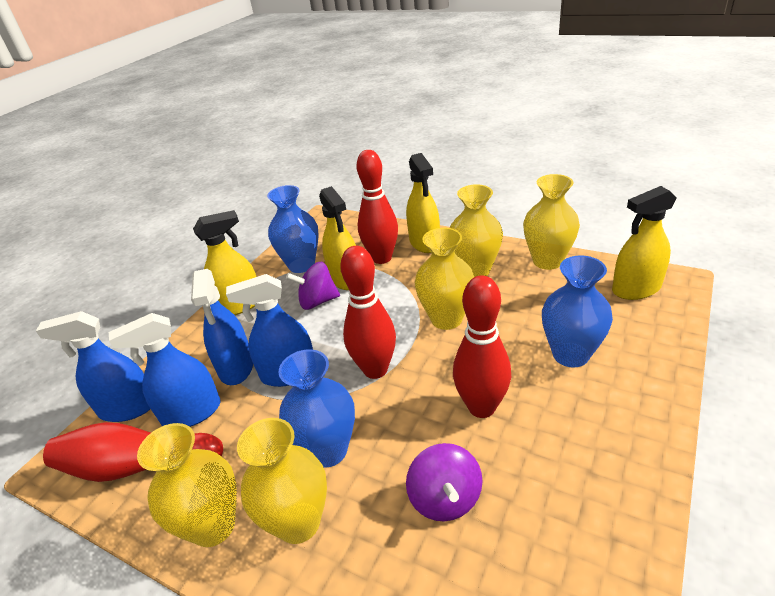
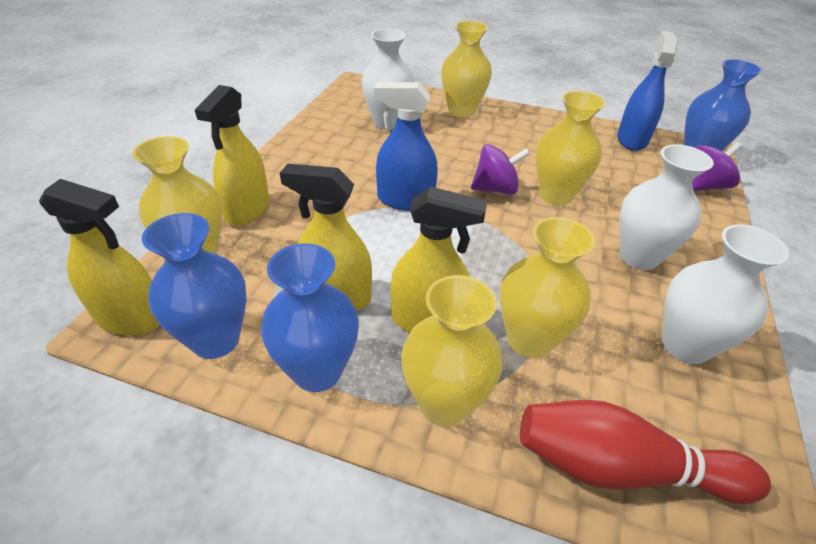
blue spray bottle: 4 -> 2
red bowling pin: 4 -> 1
white vase: 0 -> 3

